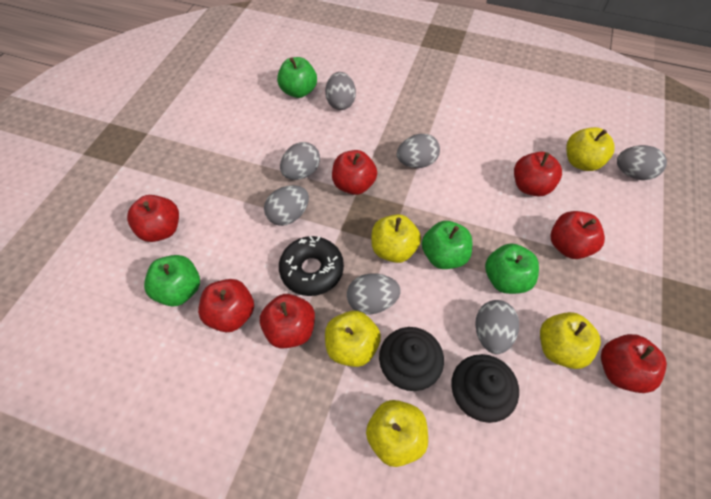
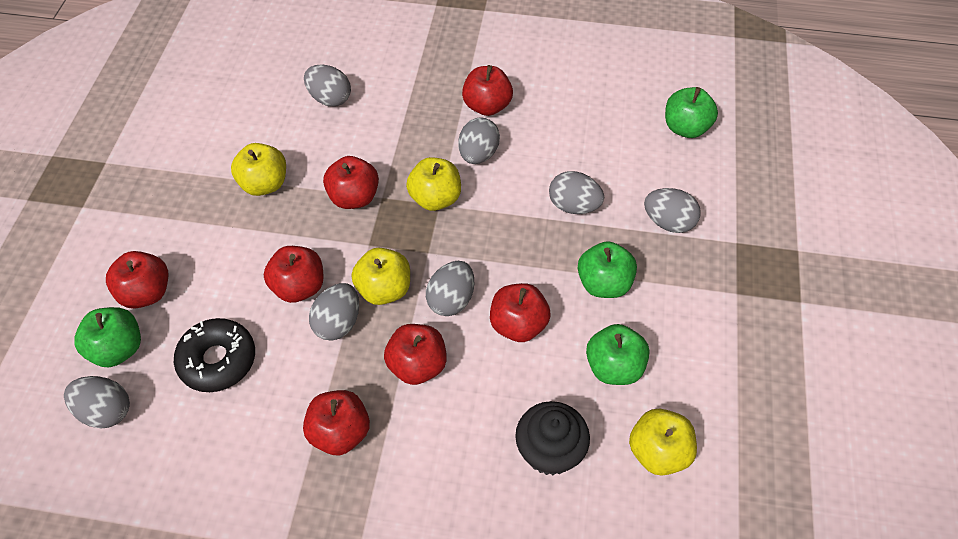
black cupcake: 2 -> 1
yellow apple: 5 -> 4

